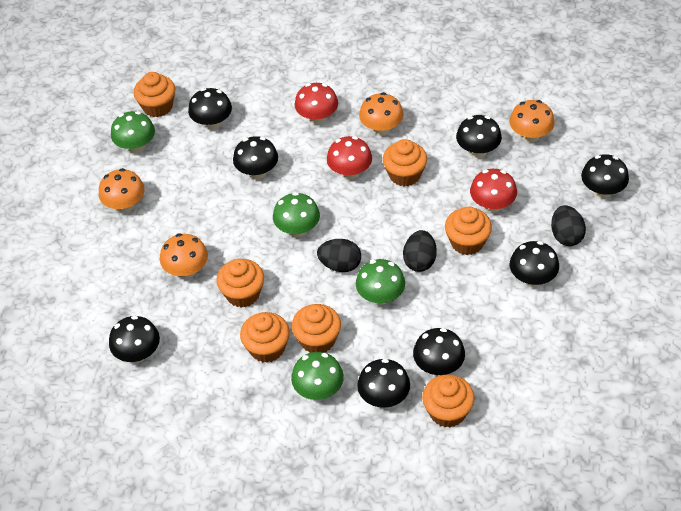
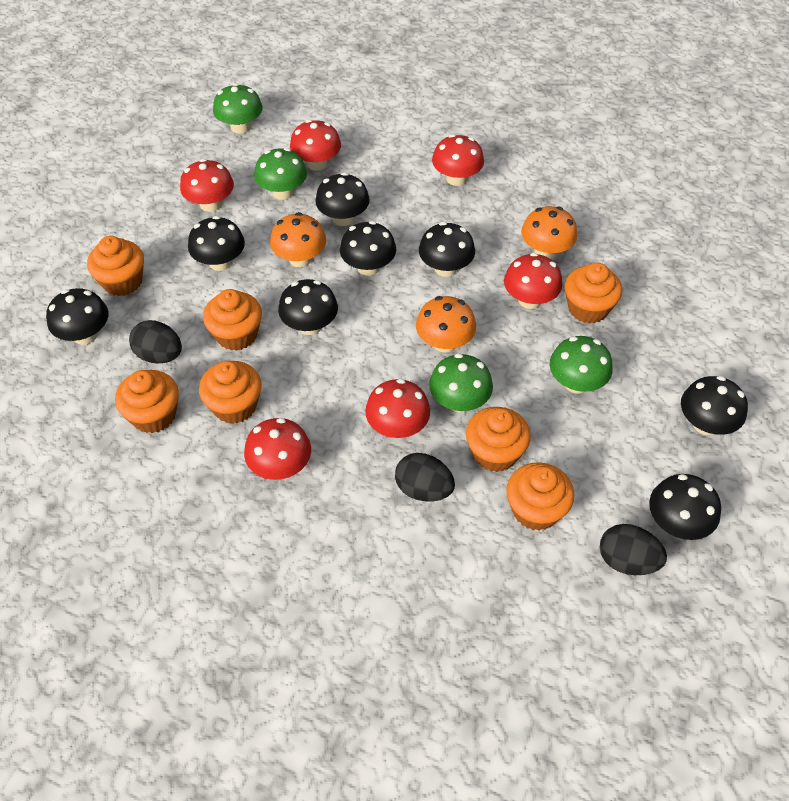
orange mushroom: 4 -> 3
red mushroom: 3 -> 6

